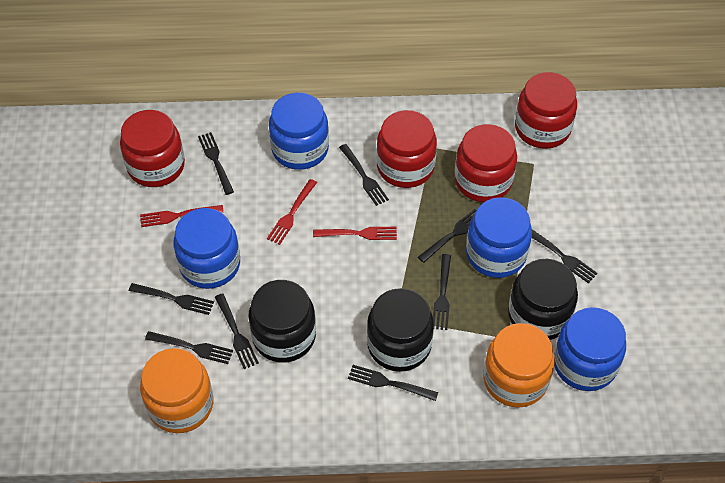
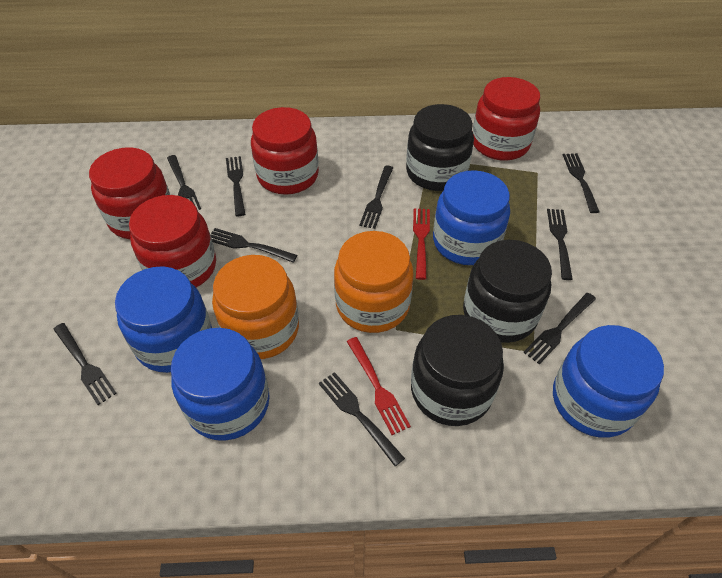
red fork: 3 -> 2

